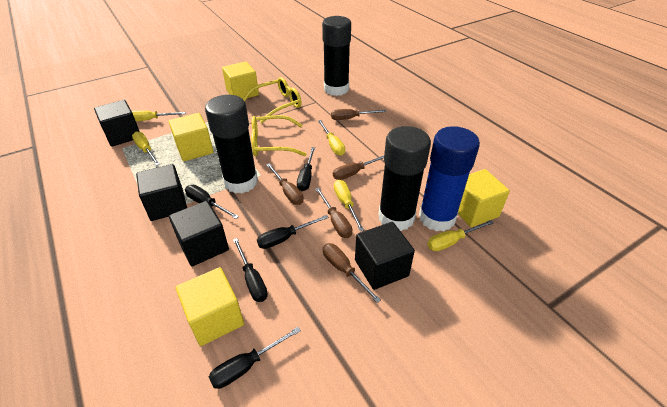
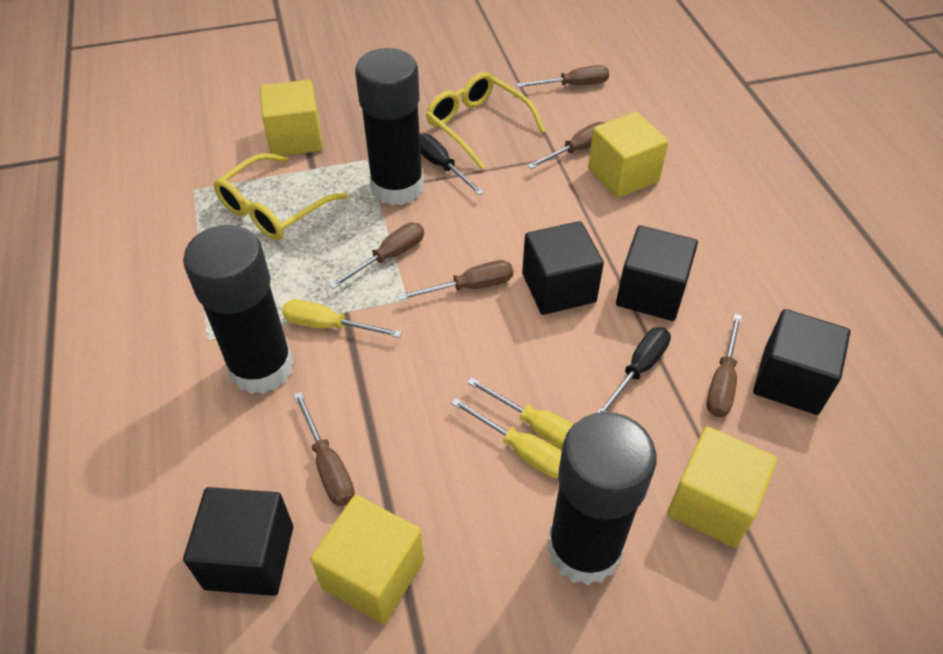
black screwdriver: 5 -> 2
blue glue stick: 1 -> 0
brown screwdriver: 5 -> 6
yellow screwdriver: 5 -> 3

